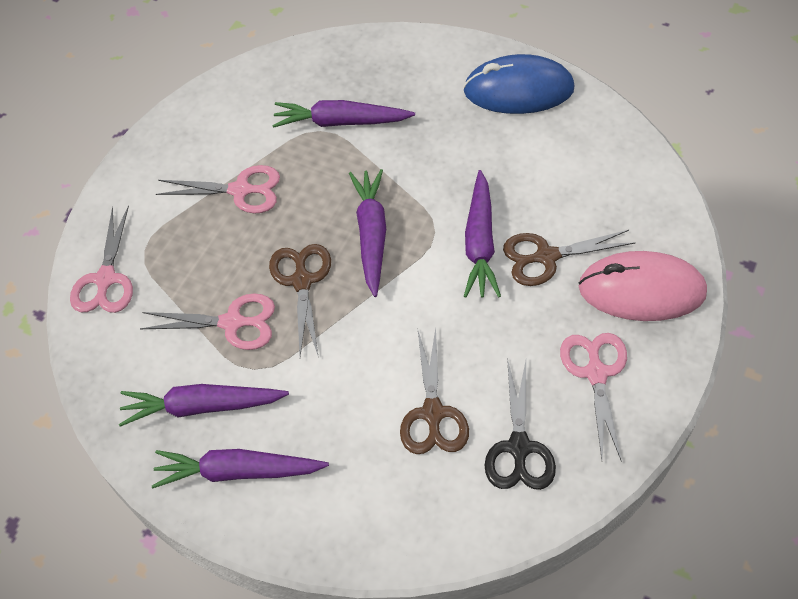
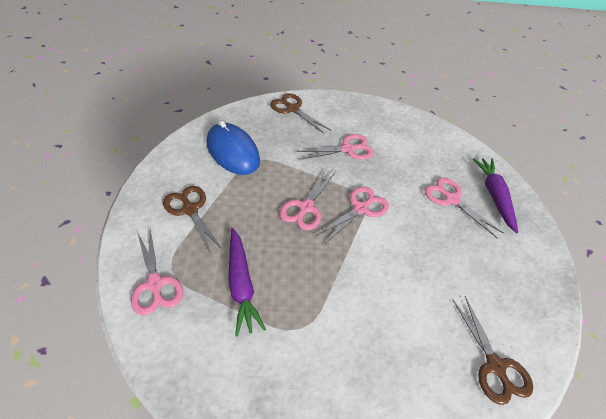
black scissors: 1 -> 0
pink mouse: 1 -> 0
pink scissors: 4 -> 5
purple carrot: 5 -> 2

